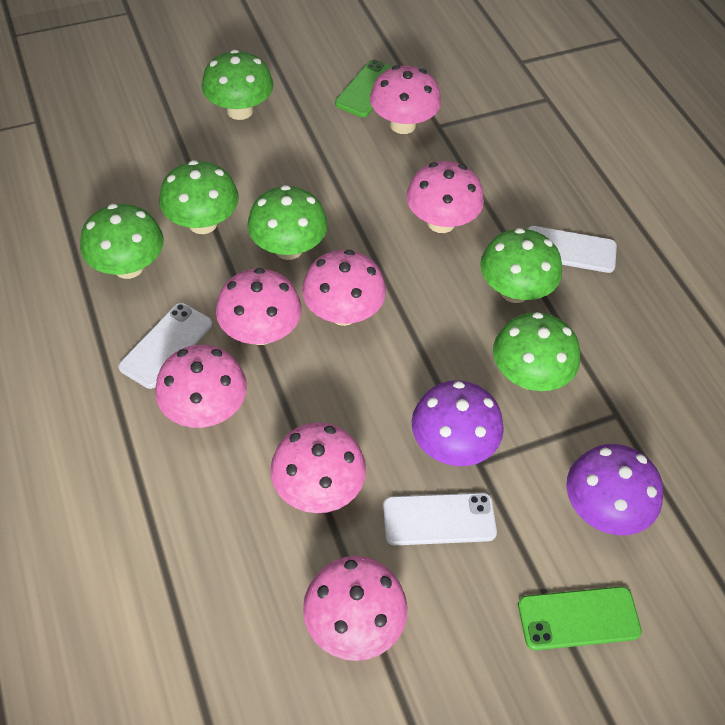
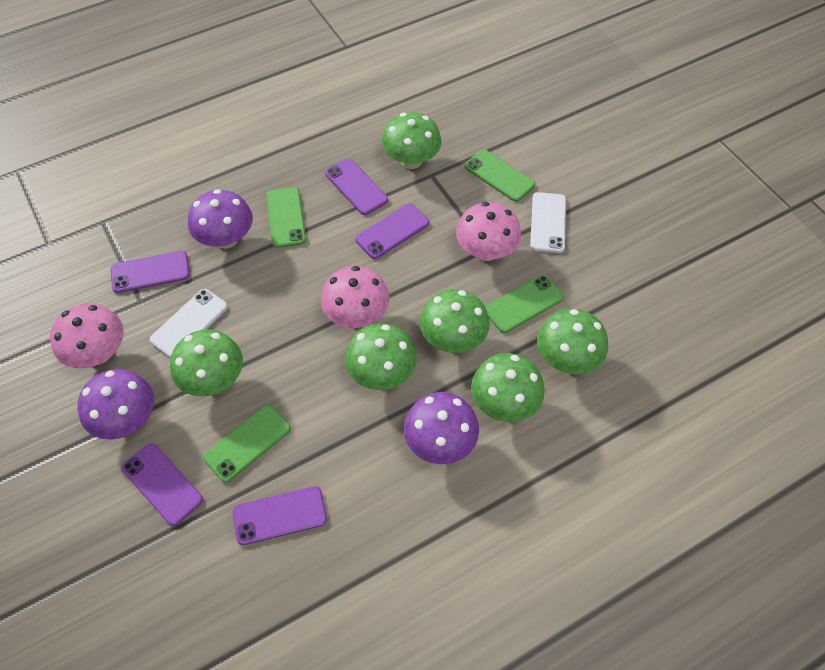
green phone: 2 -> 4
pink mushroom: 7 -> 3
purple mushroom: 2 -> 3
purple phone: 0 -> 5
white phone: 3 -> 2

